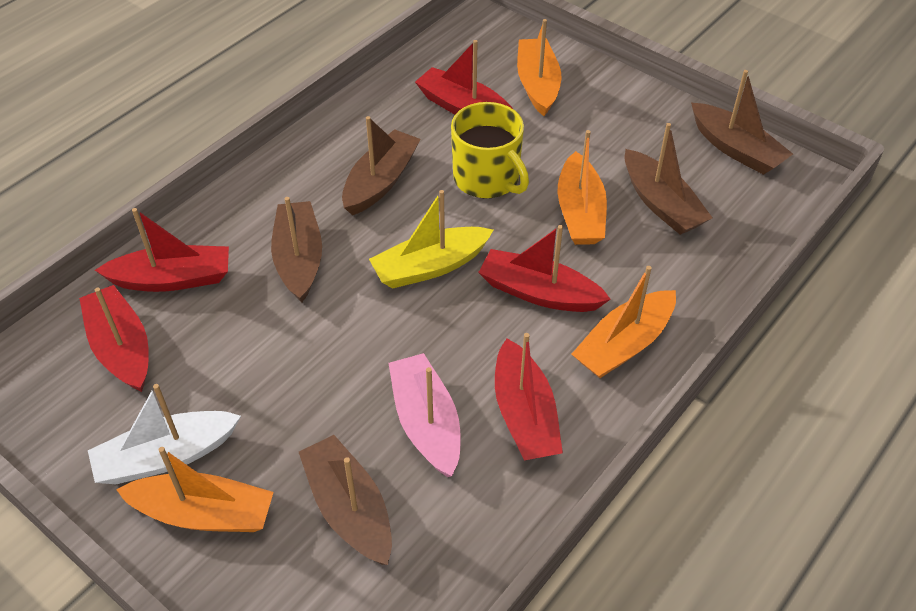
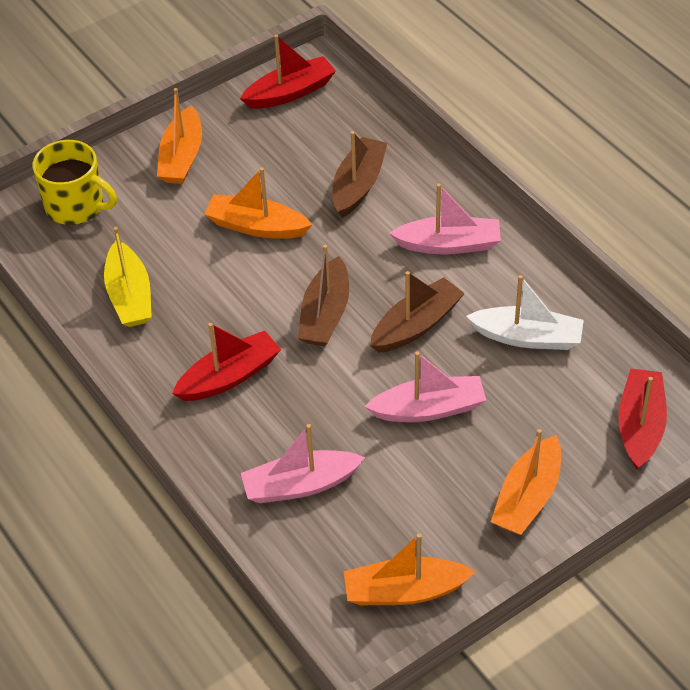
brown boat: 5 -> 3
pink boat: 1 -> 3
red boat: 5 -> 3

